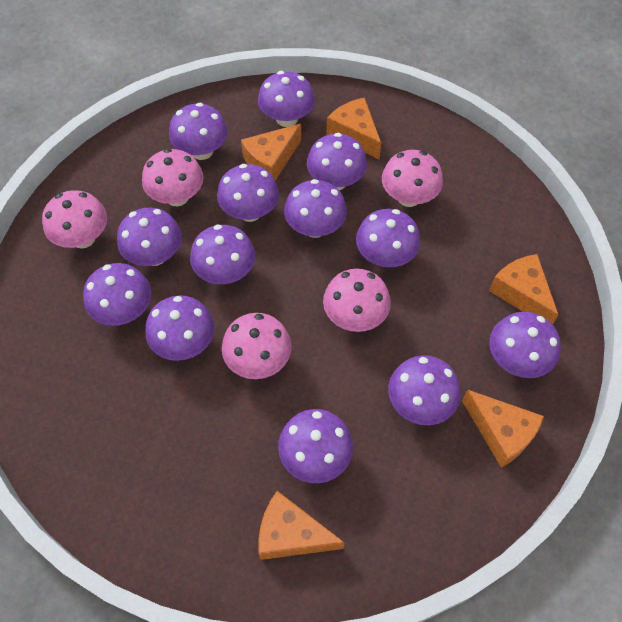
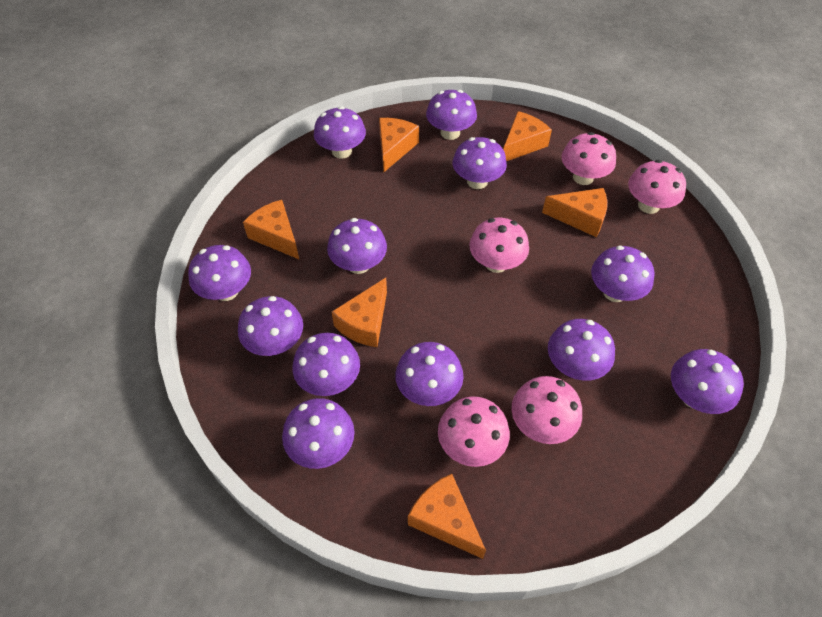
orange cheese: 5 -> 6
purple mushroom: 13 -> 12

